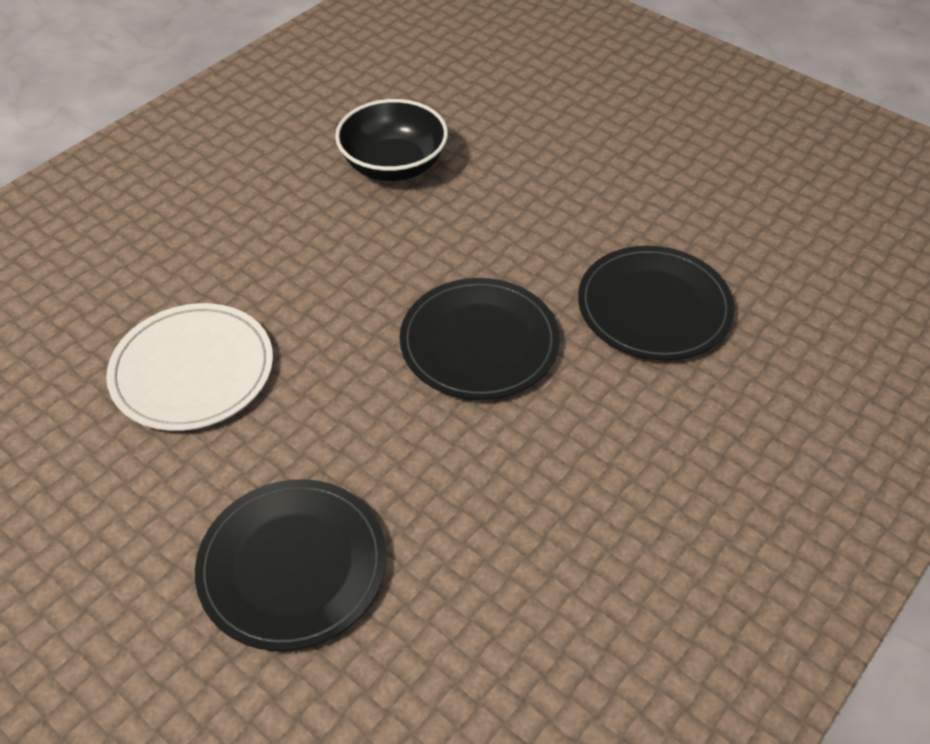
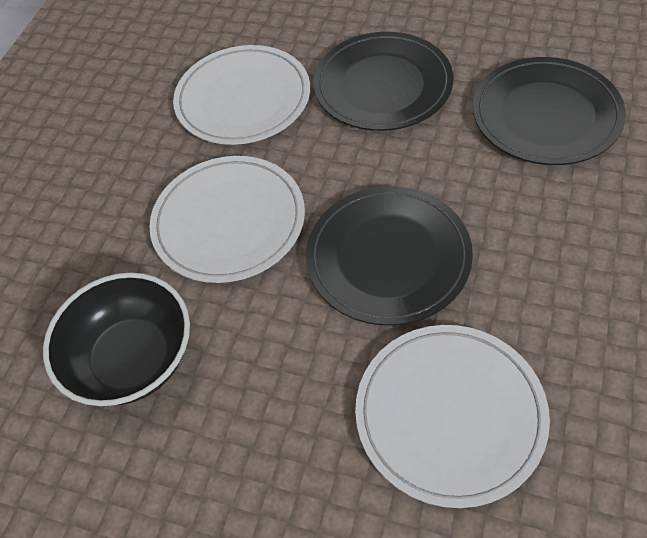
white plate: 1 -> 3

